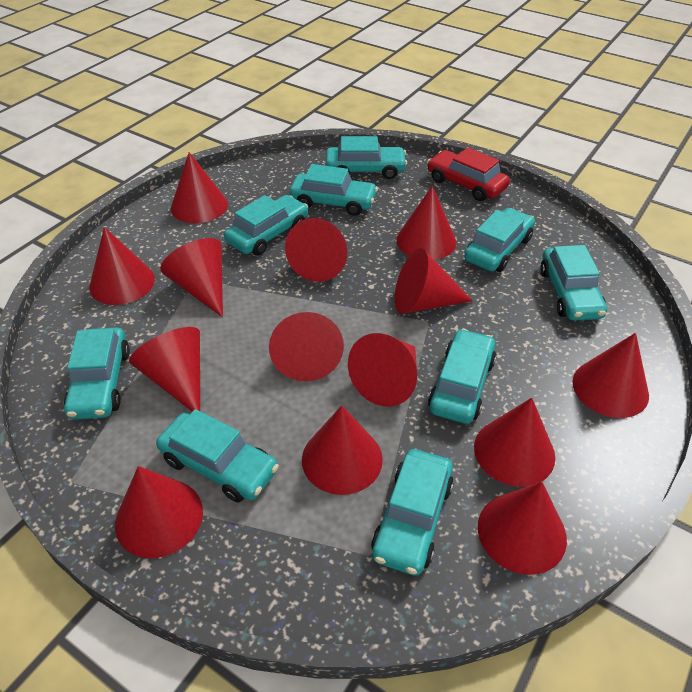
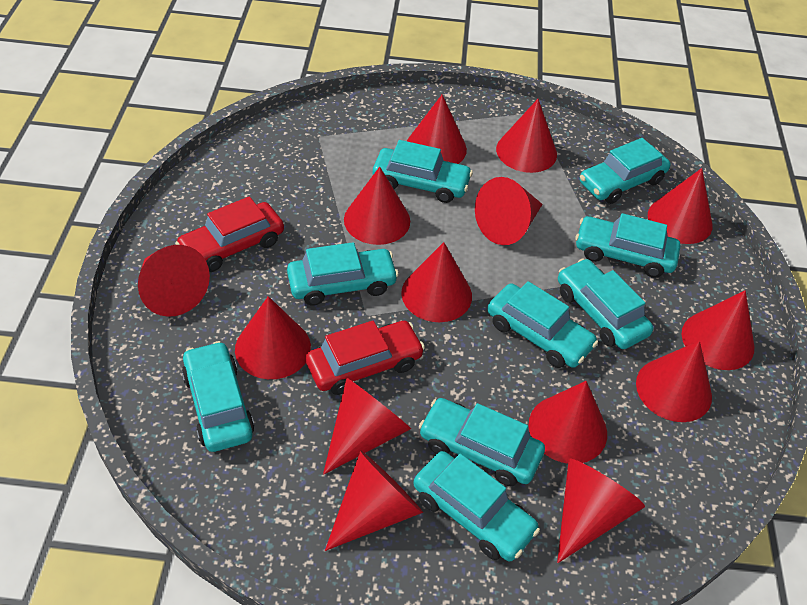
red car: 1 -> 2

